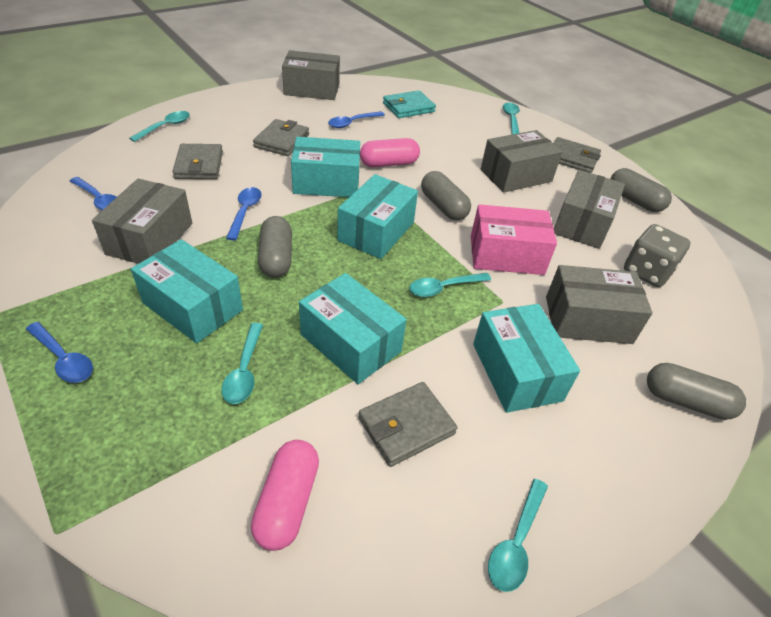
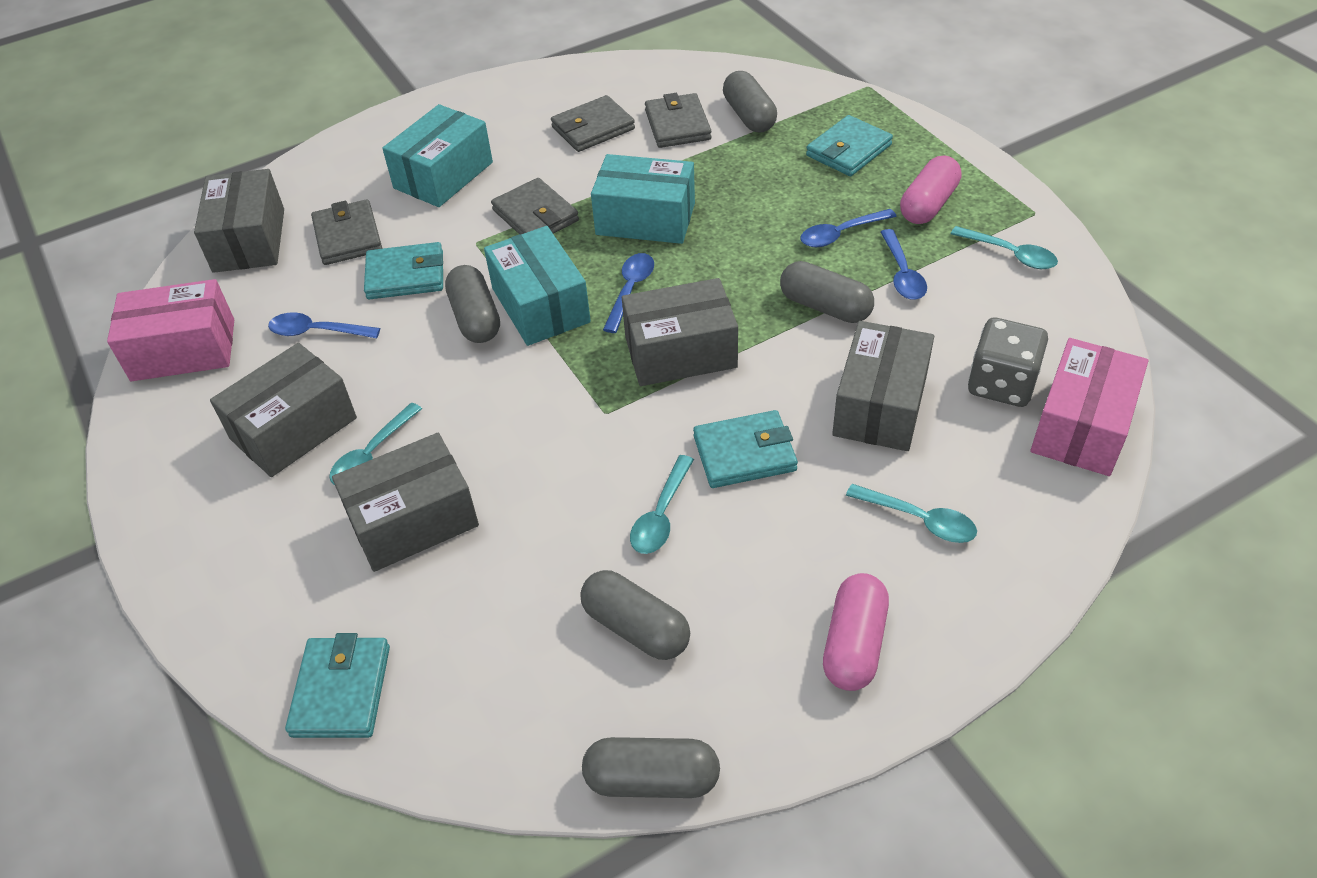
grey capsule: 4 -> 5
pink box: 1 -> 2
turquoise box: 5 -> 3
turquoise spoon: 5 -> 4
turquoise wallet: 1 -> 4

